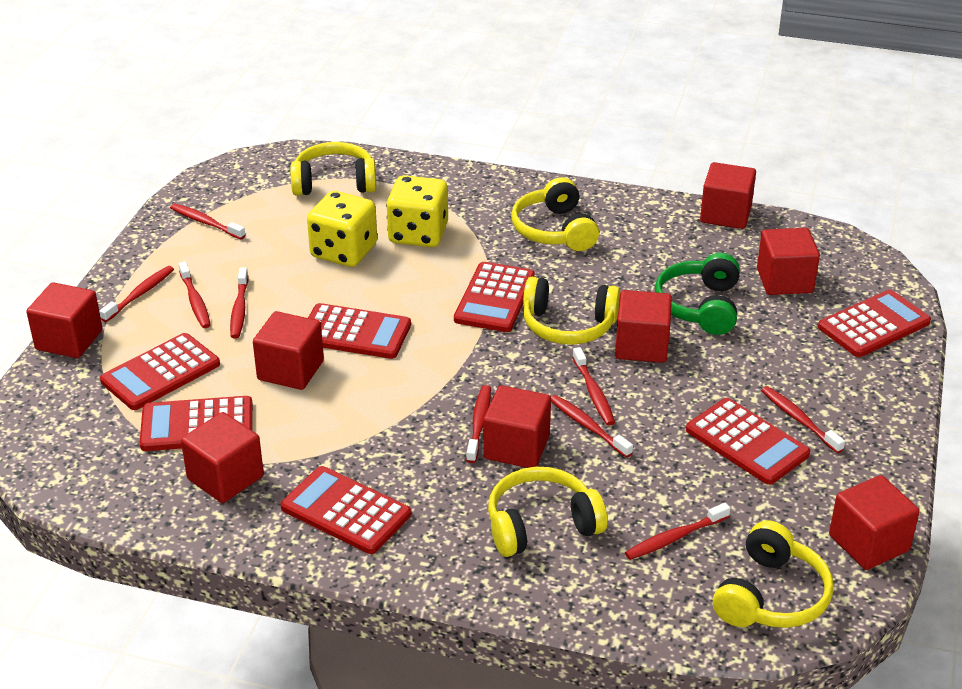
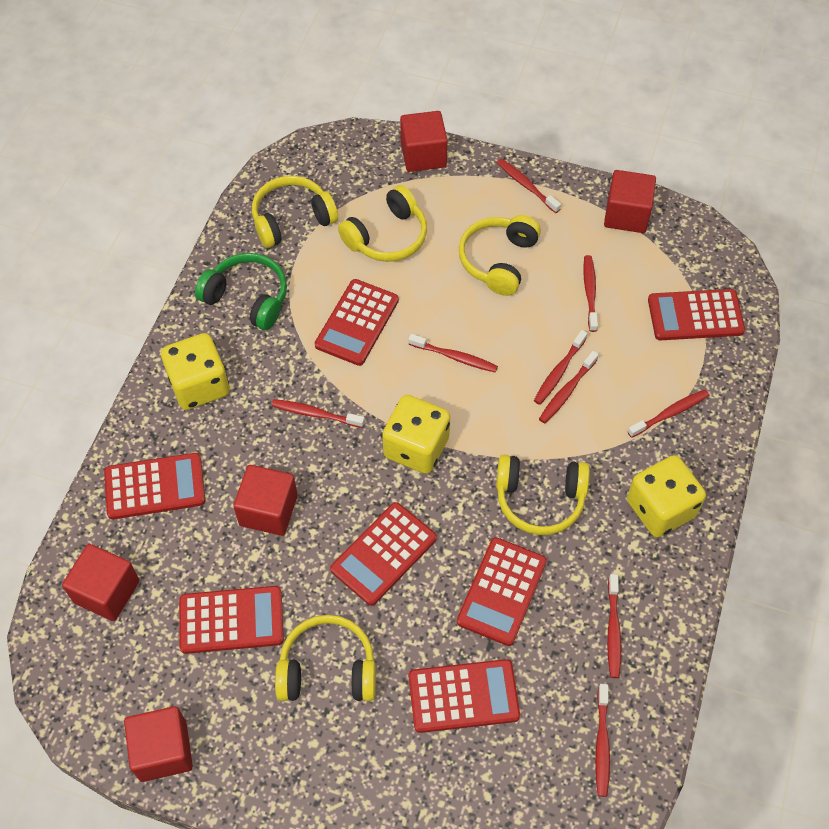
red cube: 8 -> 5
yellow dice: 2 -> 3

